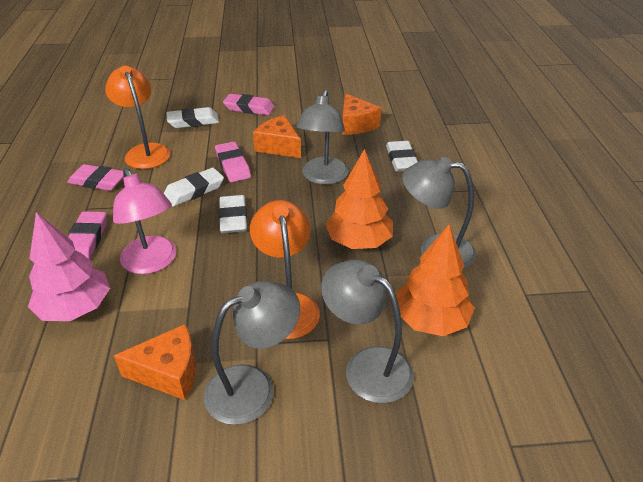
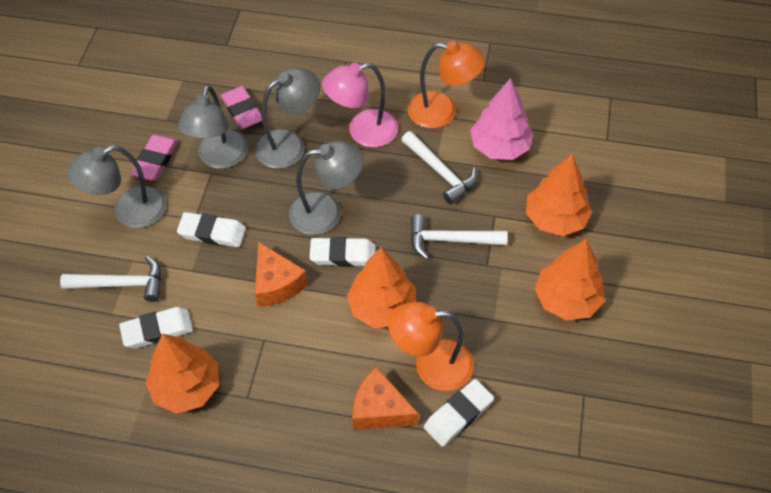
orange cheese: 3 -> 2
orange tree: 2 -> 4
pink eraser: 4 -> 2
white hammer: 0 -> 3

